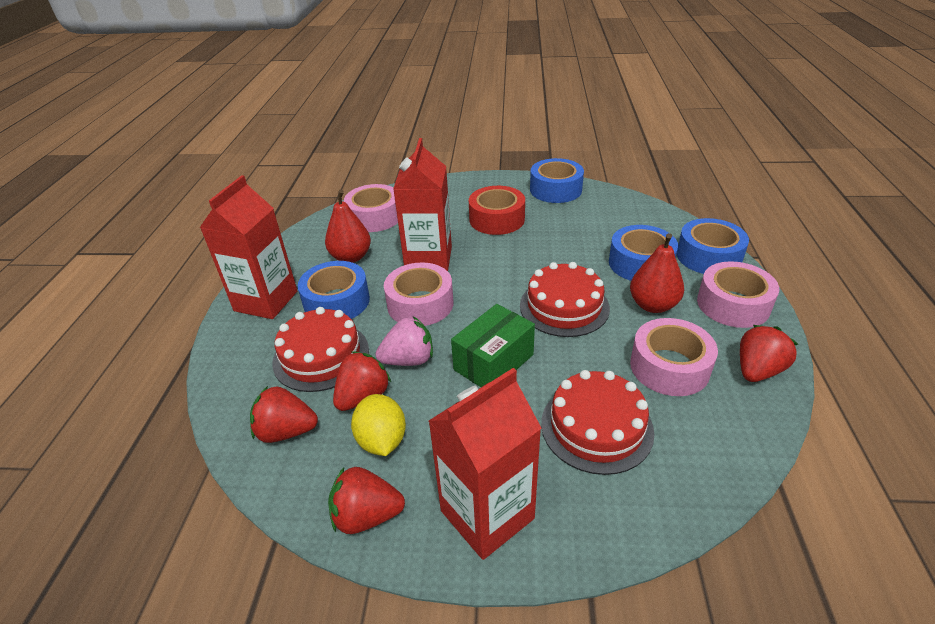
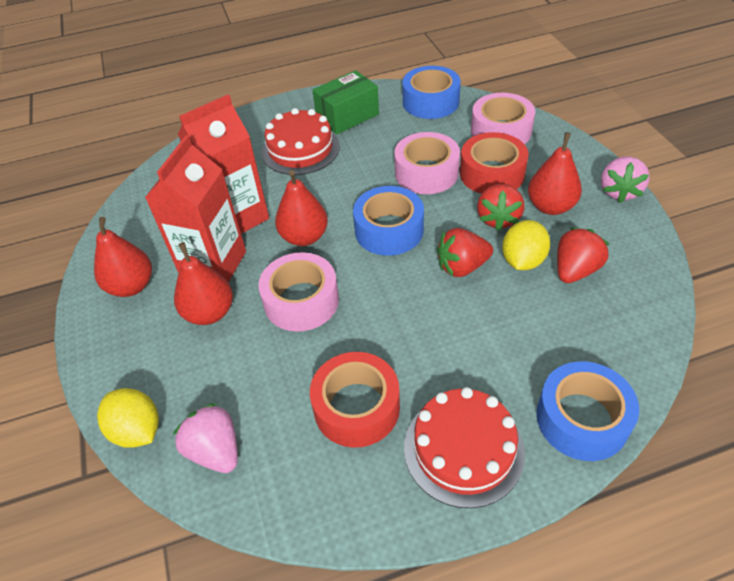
blue tape: 4 -> 3
pink strawberry: 1 -> 2
pink tape: 4 -> 3
red cake: 3 -> 2
red carton: 3 -> 2
red pear: 2 -> 4
red strawberry: 4 -> 3
red tape: 1 -> 2
yellow lemon: 1 -> 2

